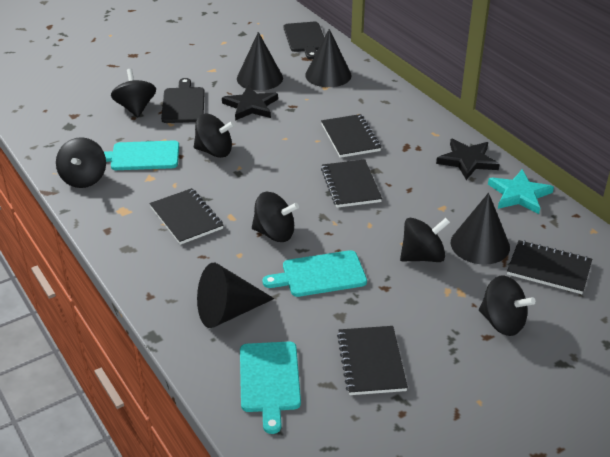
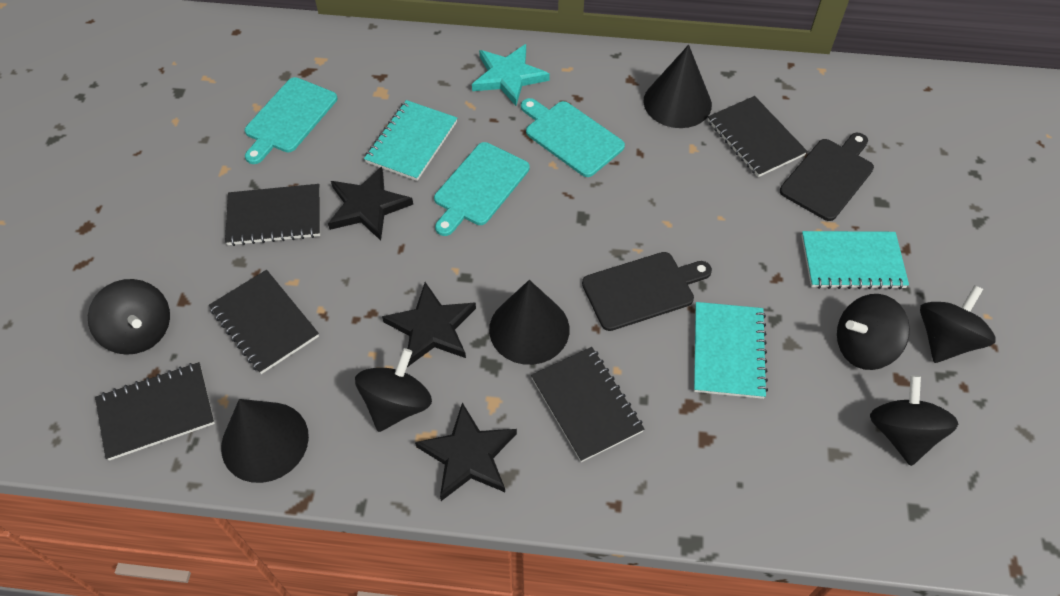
black cone: 4 -> 3
black spinning top: 6 -> 5
black star: 2 -> 3
turquoise notebook: 0 -> 3

